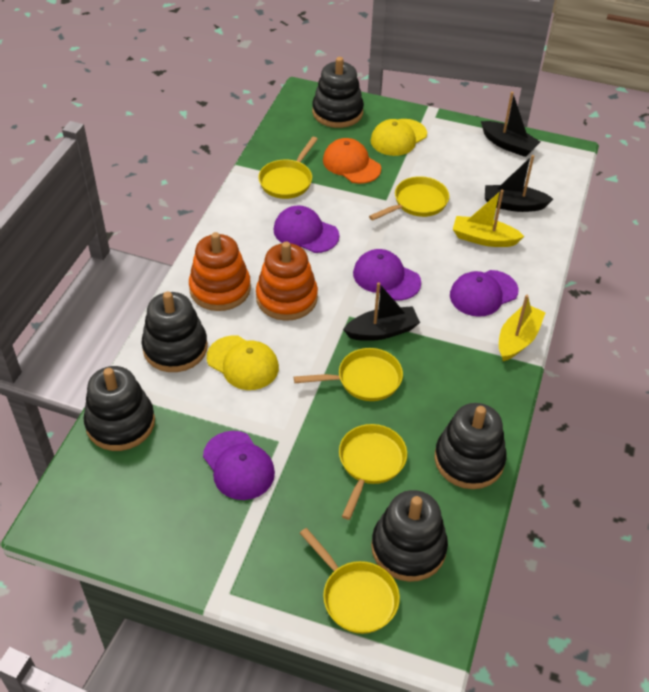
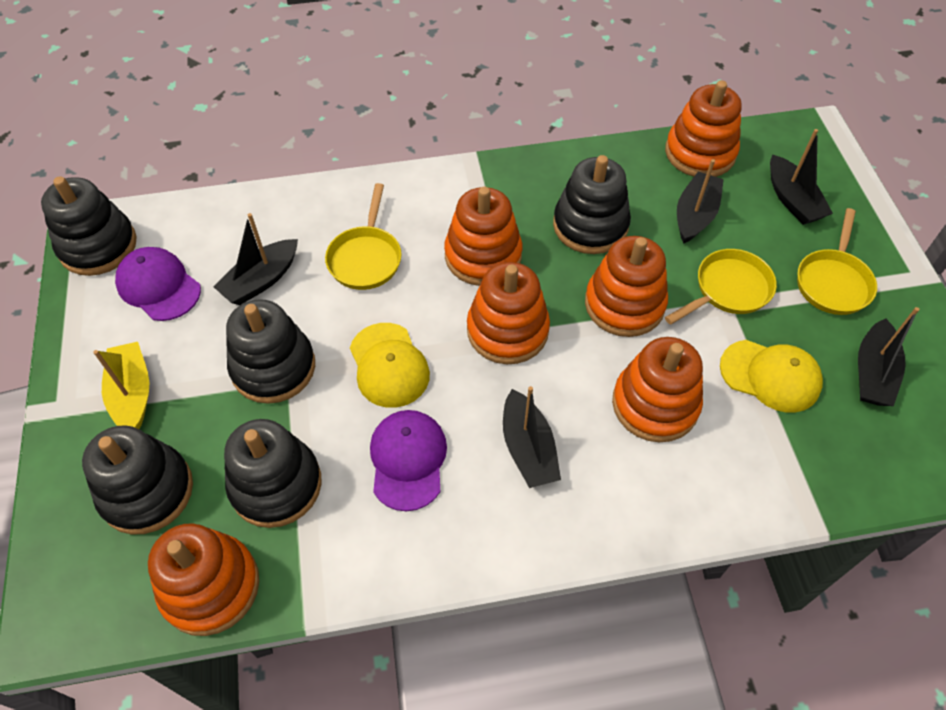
black boat: 3 -> 5
orange cap: 1 -> 0
orange stacking toy: 2 -> 6
purple cap: 4 -> 2
yellow boat: 2 -> 1
yellow pan: 5 -> 3

